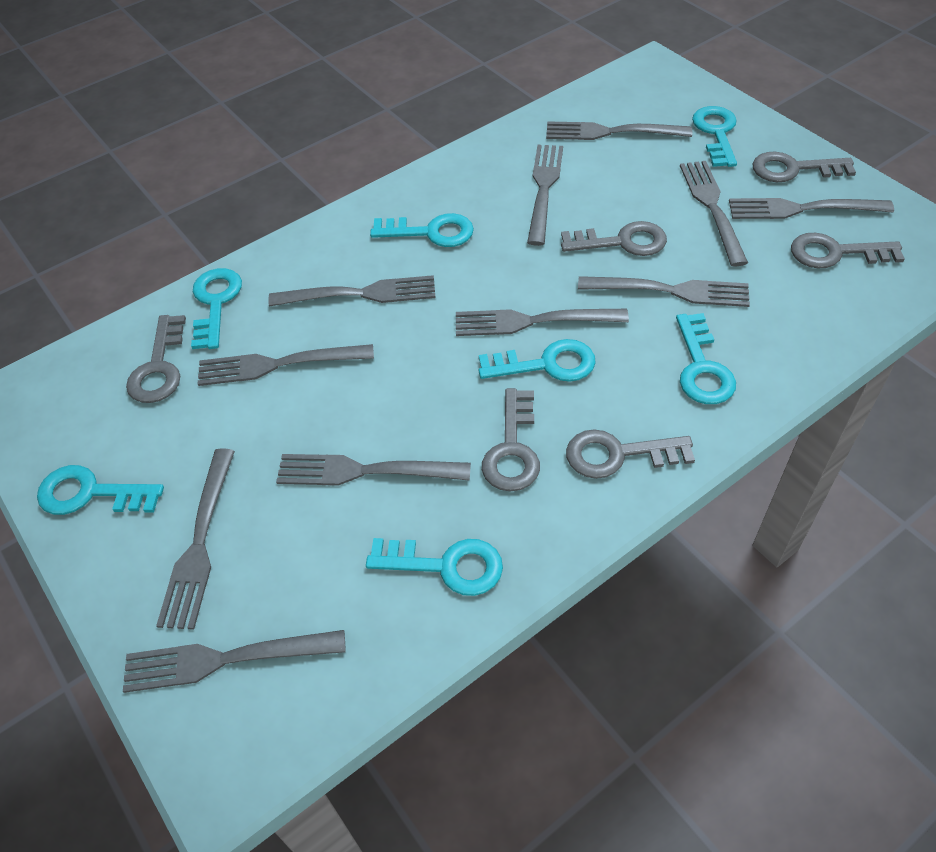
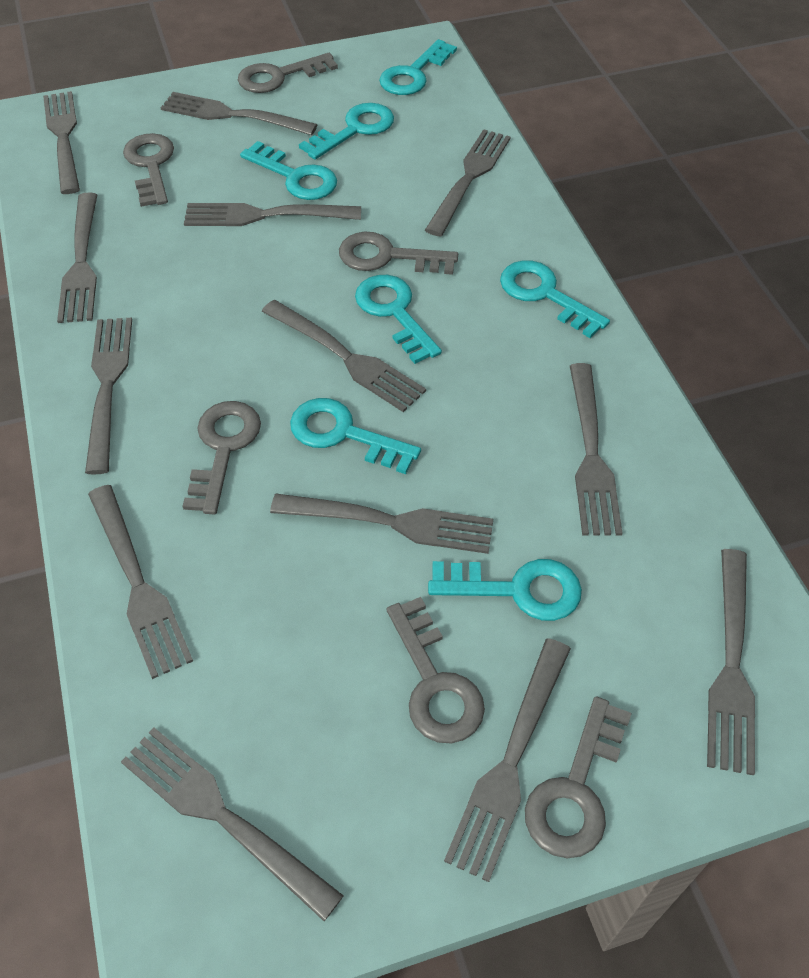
grey fork: 11 -> 13

